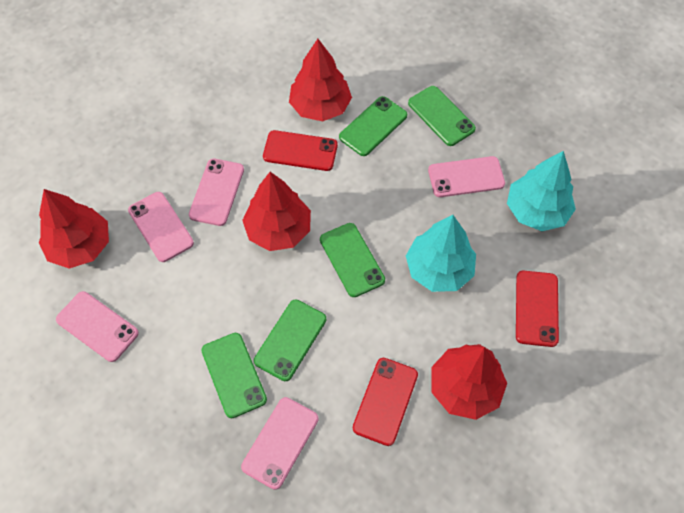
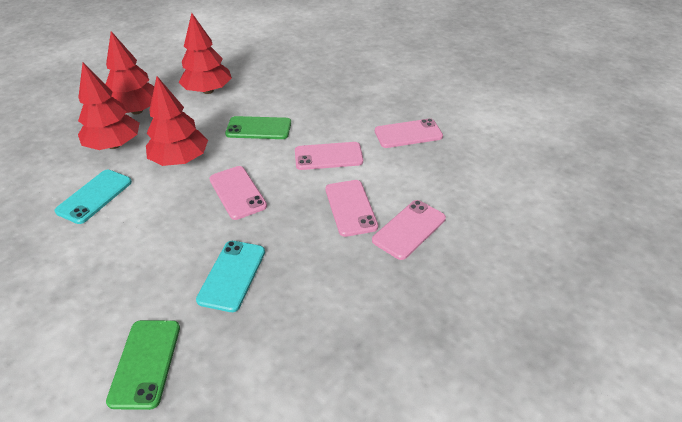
green phone: 5 -> 2
red phone: 3 -> 0
turquoise phone: 0 -> 2
turquoise tree: 2 -> 0

